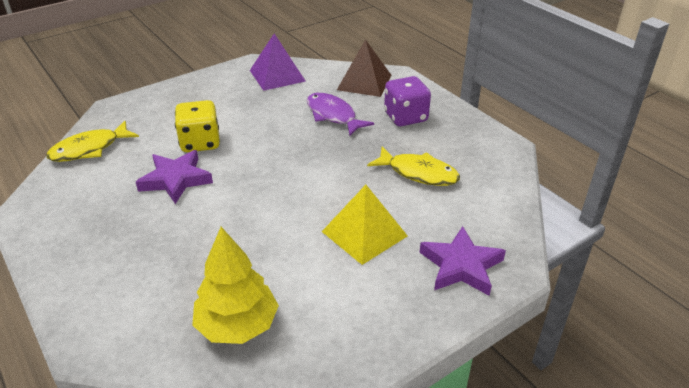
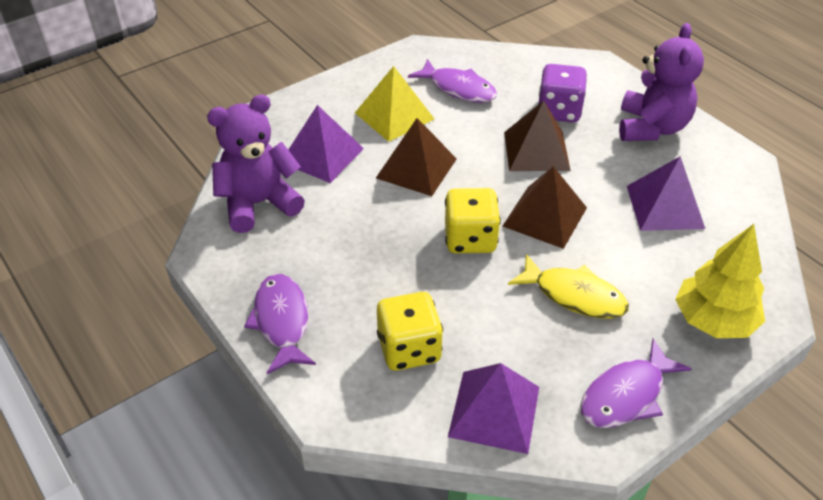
brown pyramid: 1 -> 3
purple fish: 1 -> 3
purple pyramid: 1 -> 3
purple star: 2 -> 0
purple teddy bear: 0 -> 2
yellow dice: 1 -> 2
yellow fish: 2 -> 1

